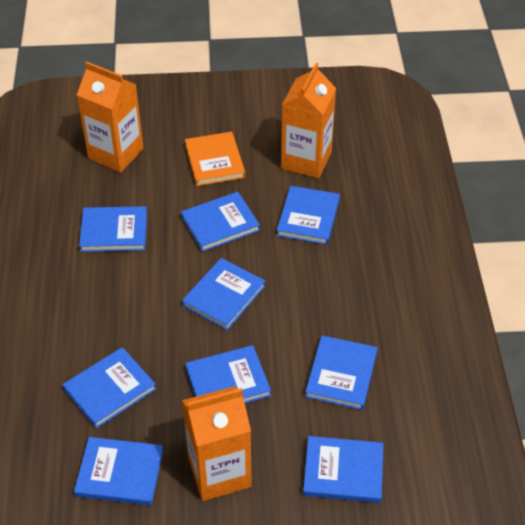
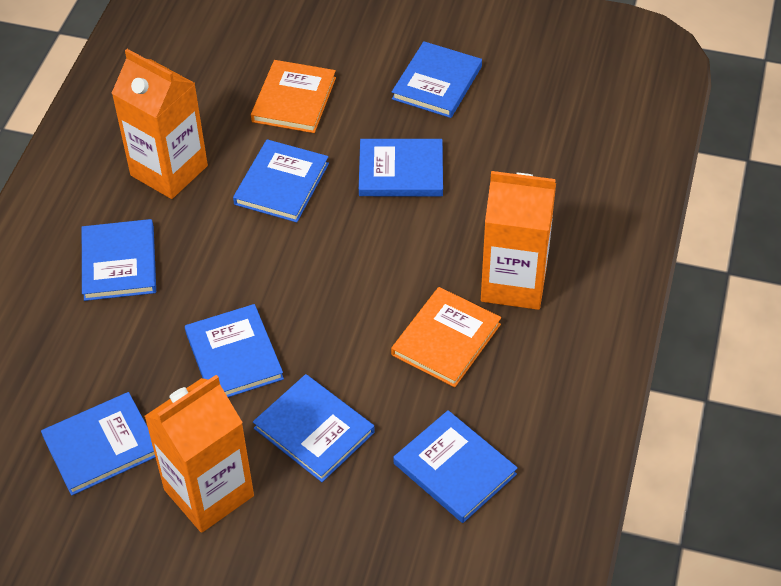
blue book: 9 -> 8
orange book: 1 -> 2

